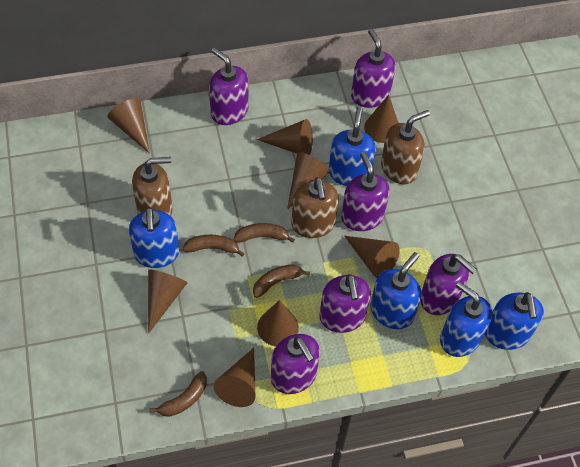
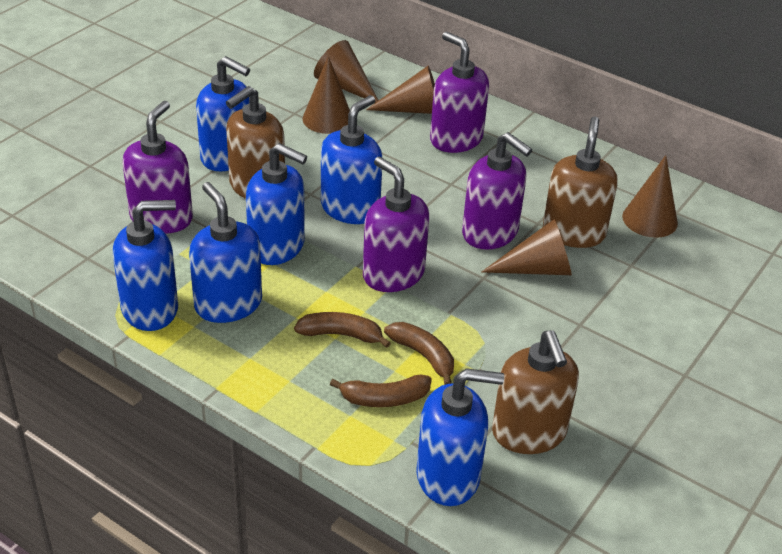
blue soap dispenser: 5 -> 6
brown banana: 4 -> 3
brown cone: 8 -> 5
purple soap dispenser: 6 -> 4

